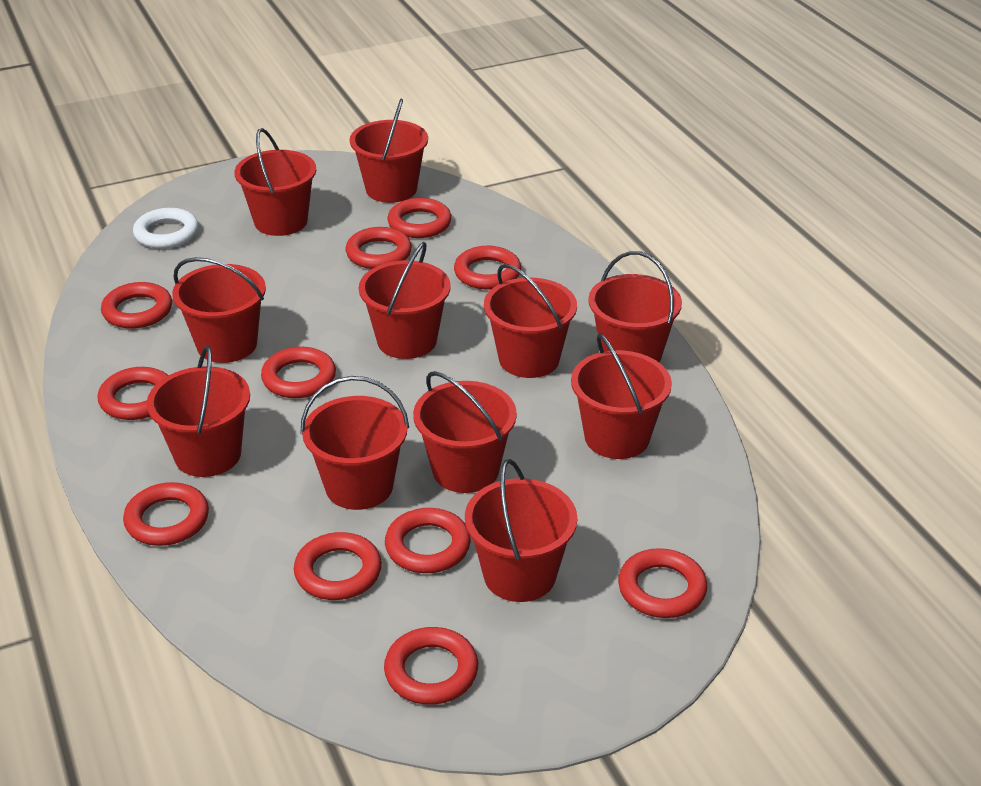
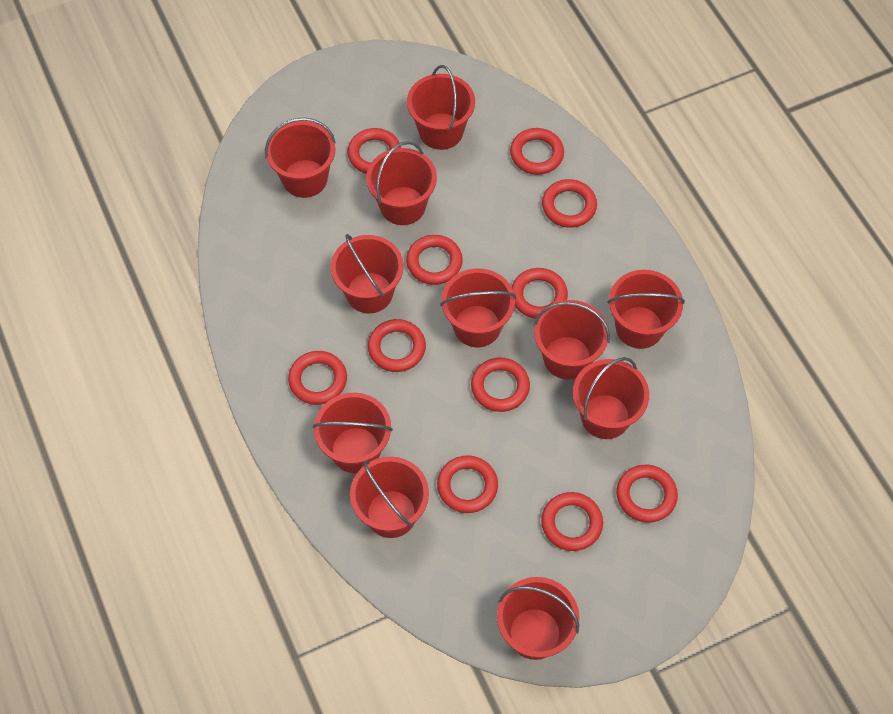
white ring: 1 -> 0

